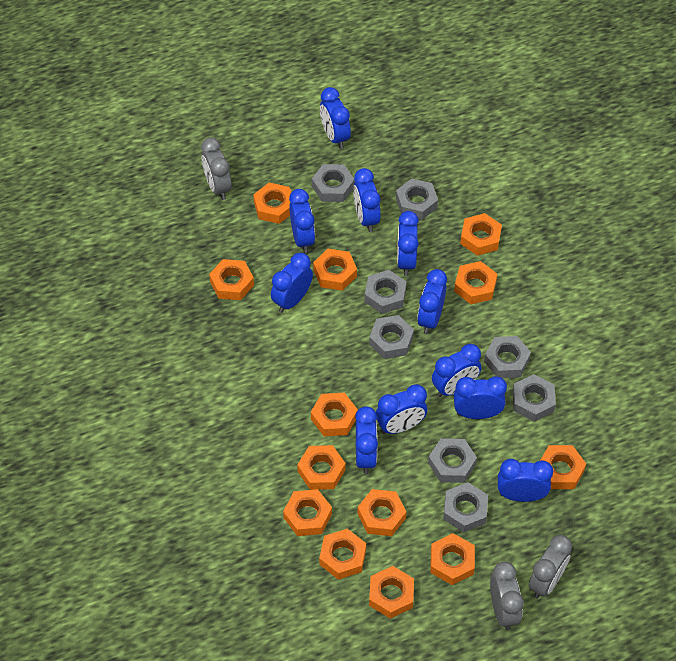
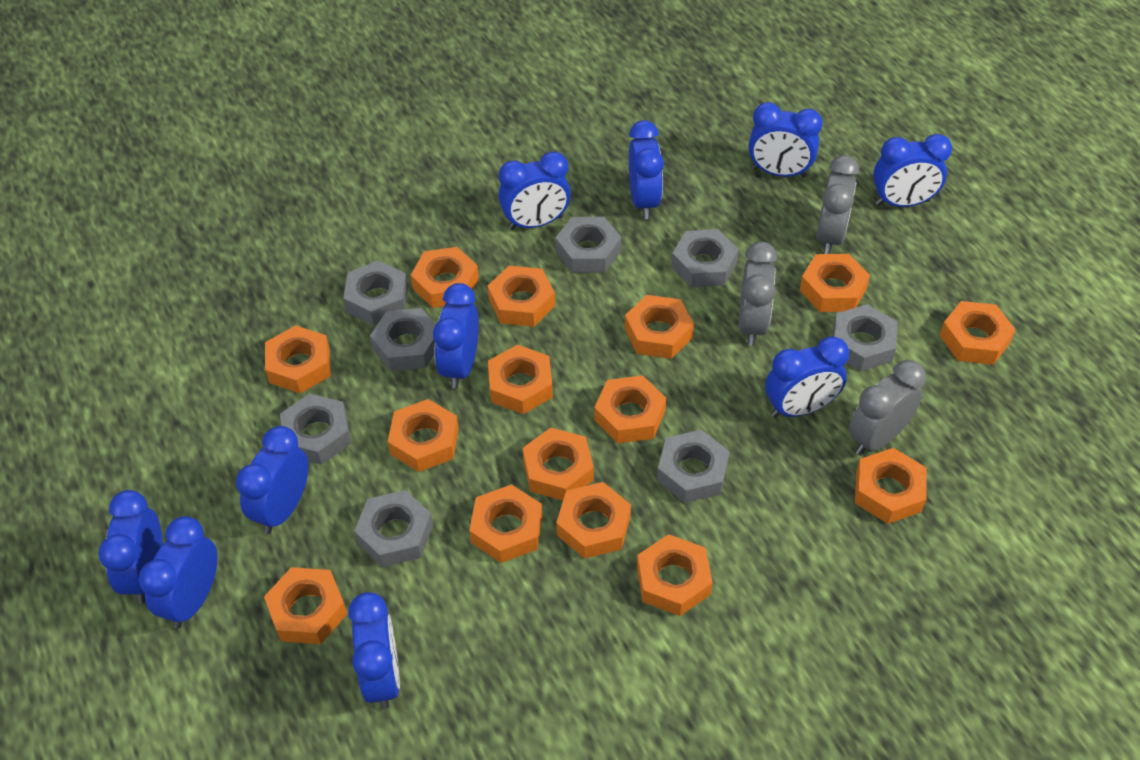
blue clock: 11 -> 10
orange nut: 13 -> 15

